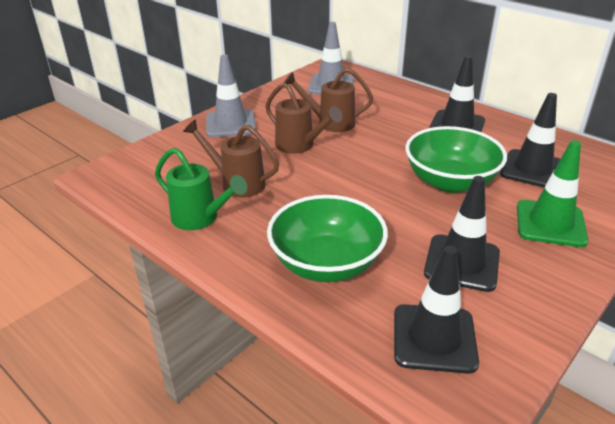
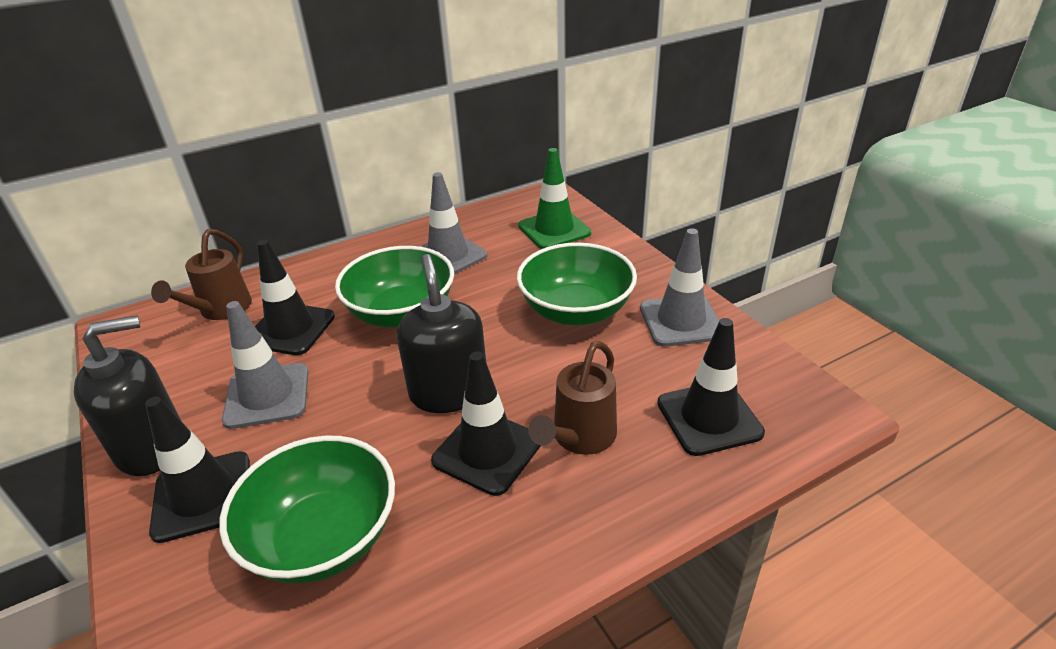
black soap dispenser: 0 -> 2
brown watering can: 3 -> 2
green bowl: 2 -> 3
green watering can: 1 -> 0
grey traffic cone: 2 -> 3

